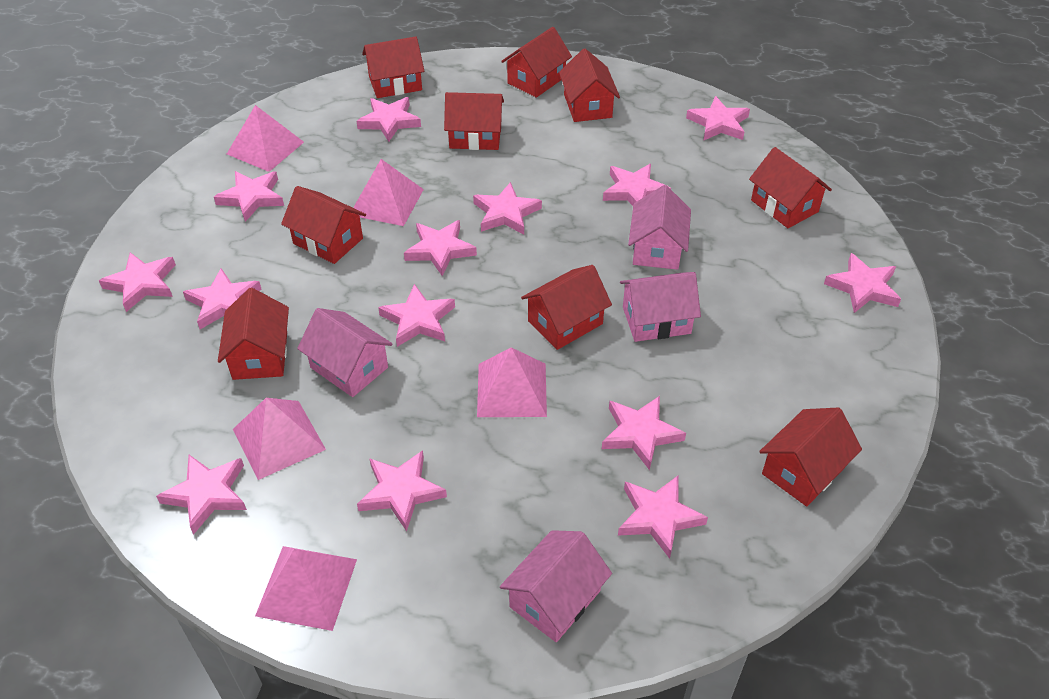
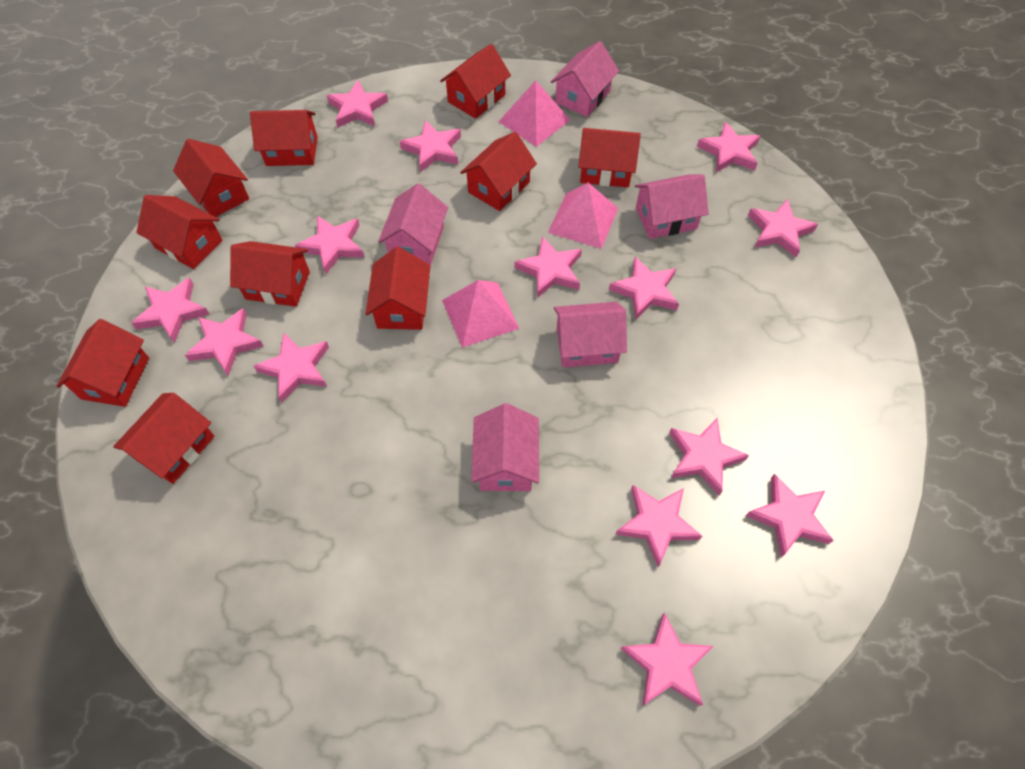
pink house: 4 -> 5
pink pyramid: 5 -> 3
red house: 9 -> 10

